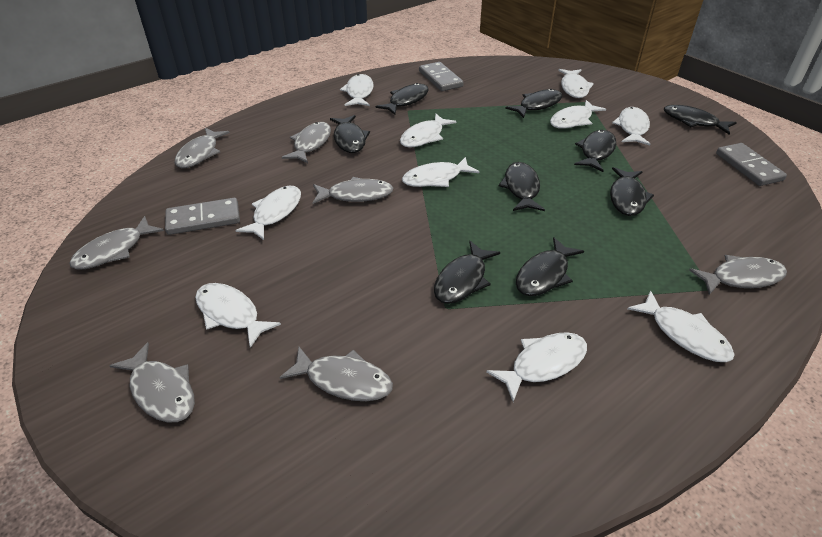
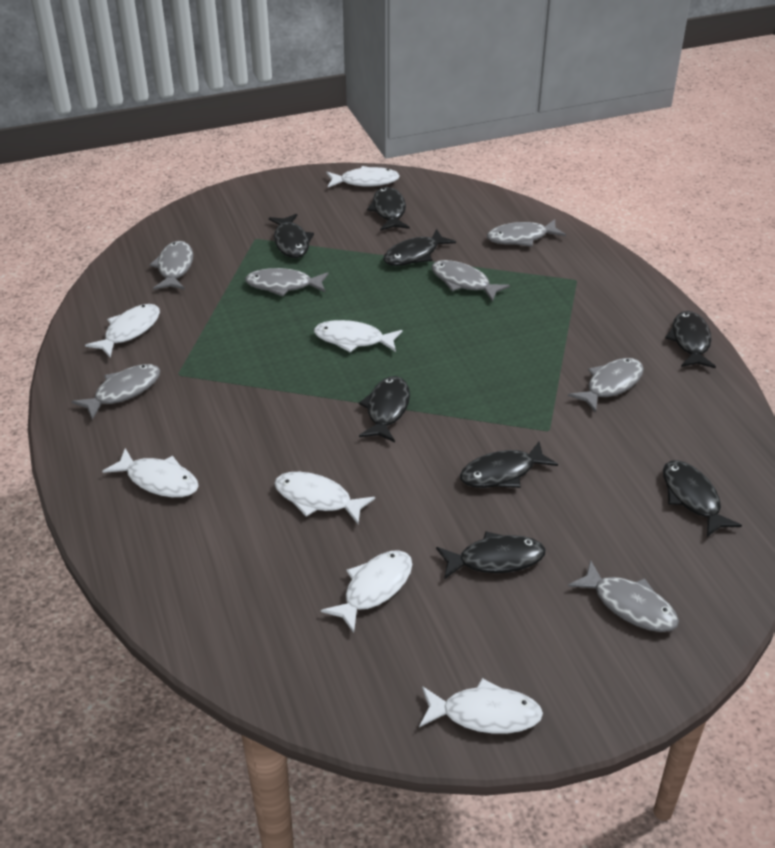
black fish: 9 -> 8
grey domino: 3 -> 0
white fish: 10 -> 7

